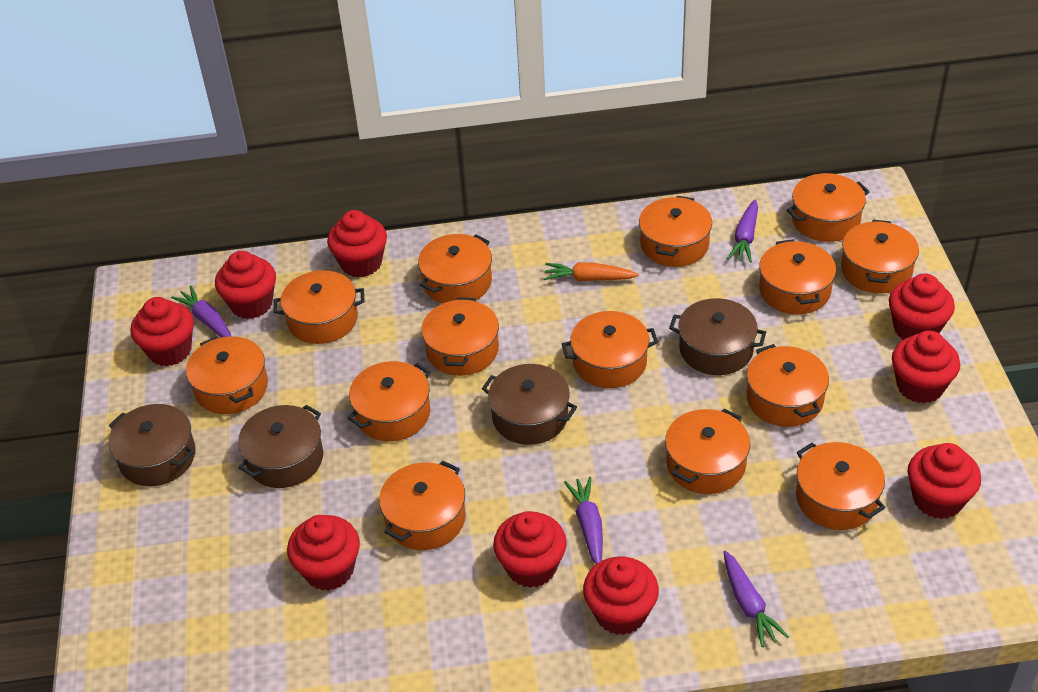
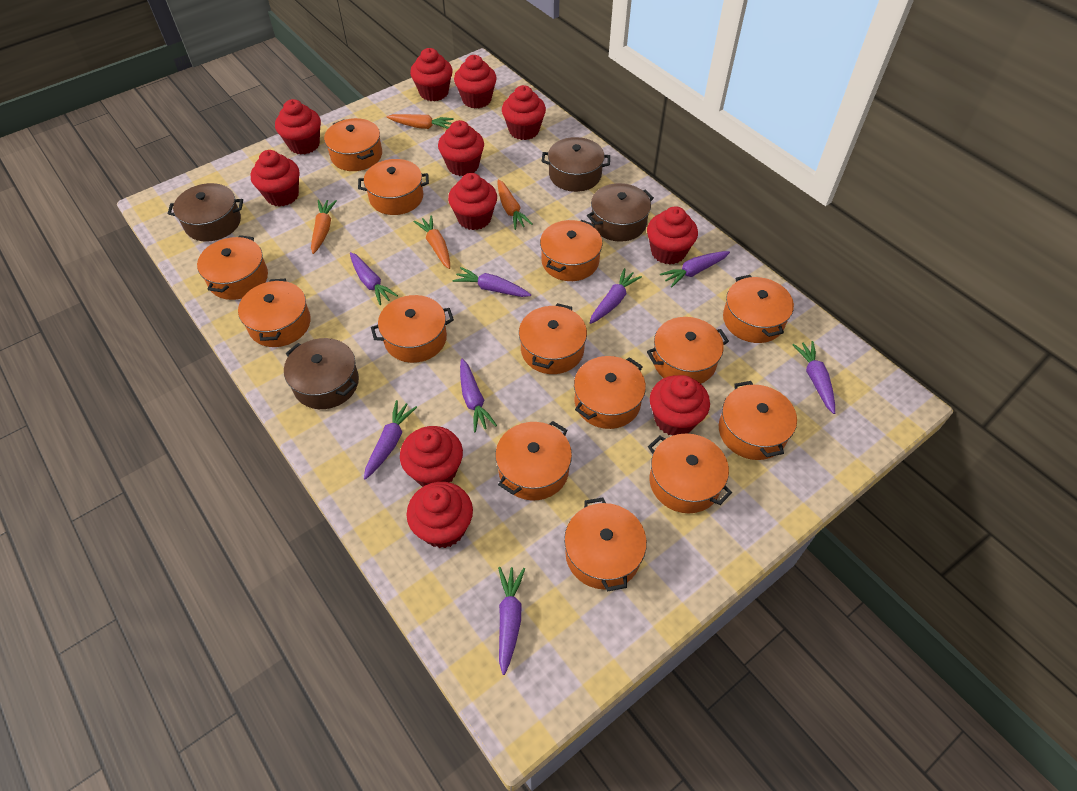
orange carrot: 1 -> 4
purple carrot: 4 -> 8
red cupcake: 9 -> 11

